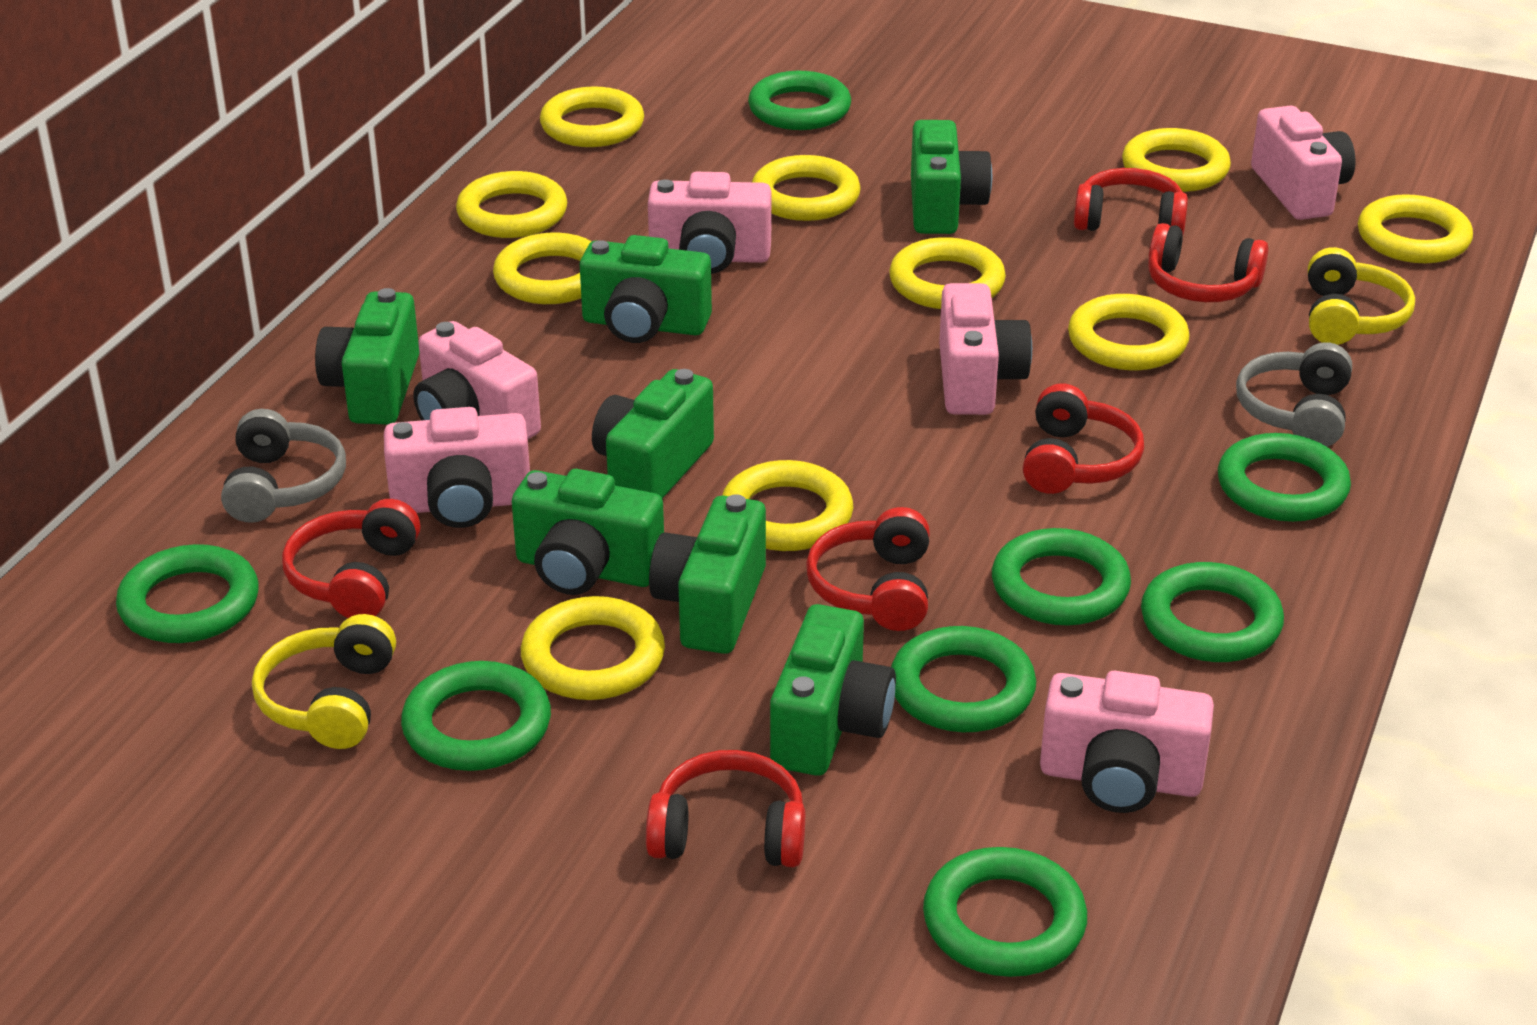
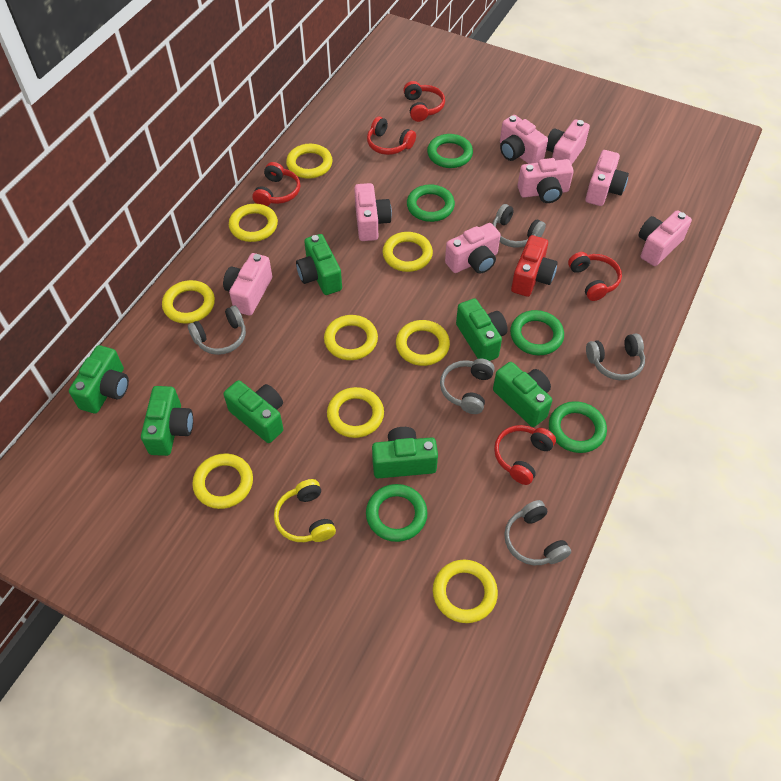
green ring: 8 -> 5
grey headphones: 2 -> 5
pink camera: 6 -> 8
red camera: 0 -> 1
red headphones: 6 -> 5
yellow headphones: 2 -> 1
yellow ring: 10 -> 9

